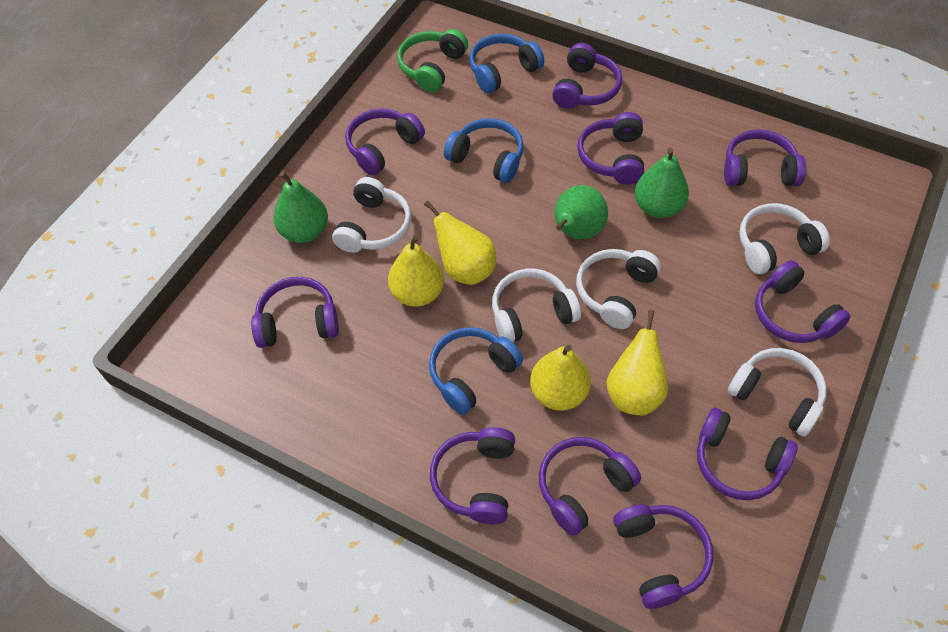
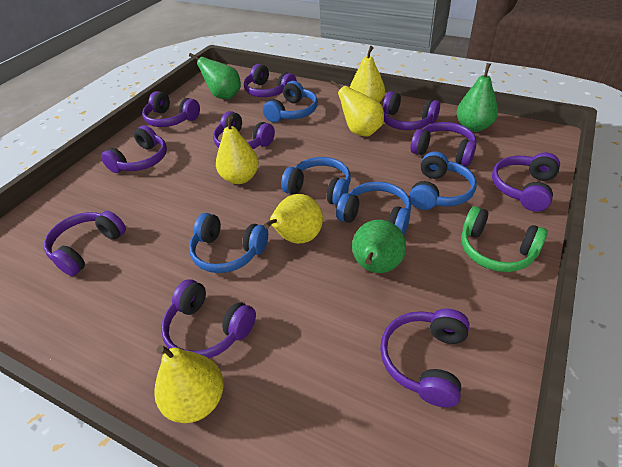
blue headphones: 3 -> 5
white headphones: 5 -> 0
yellow pear: 4 -> 5

